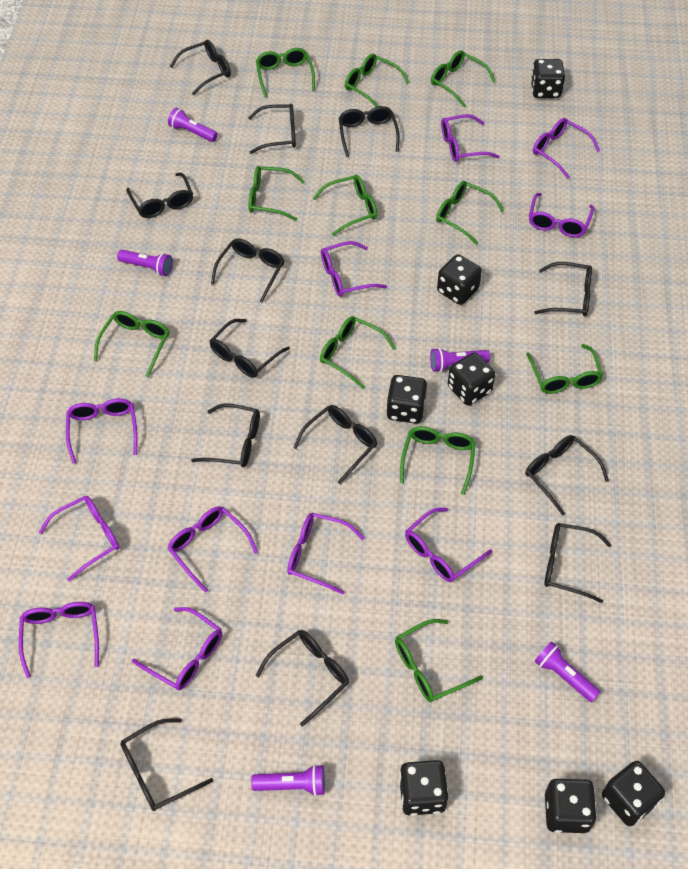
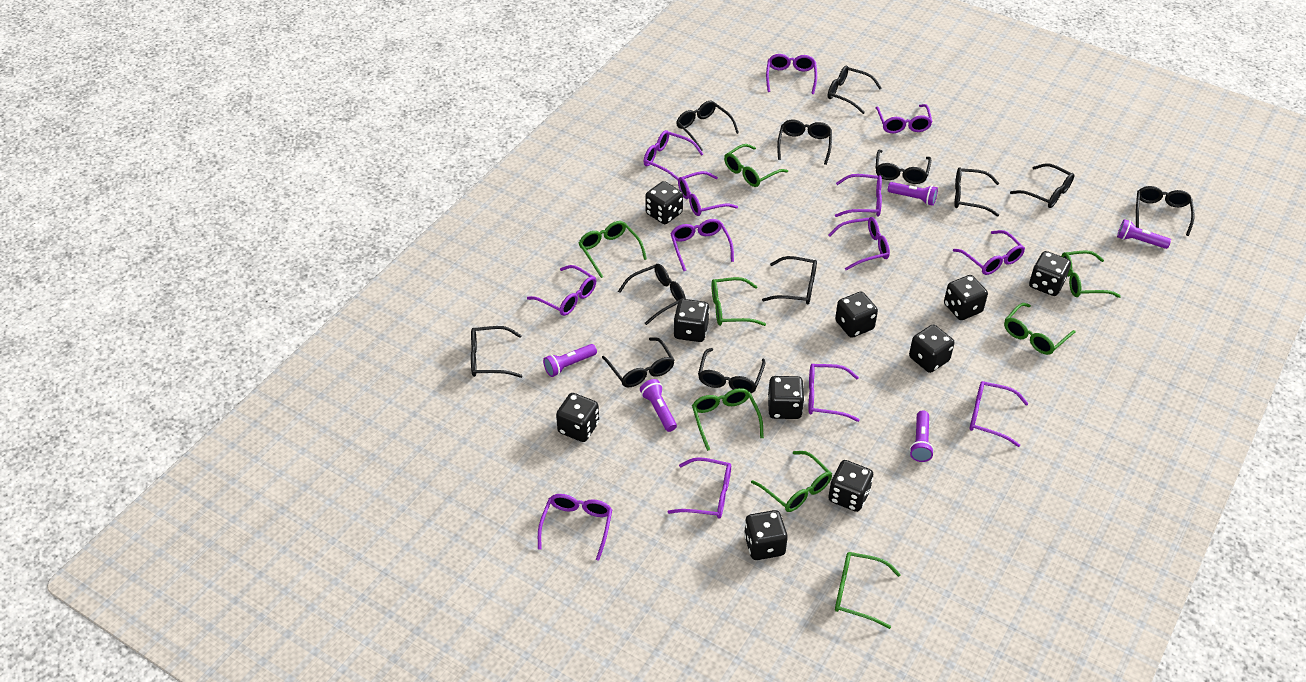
black dice: 7 -> 10
black glasses: 13 -> 12
green glasses: 11 -> 8
purple glasses: 11 -> 13

